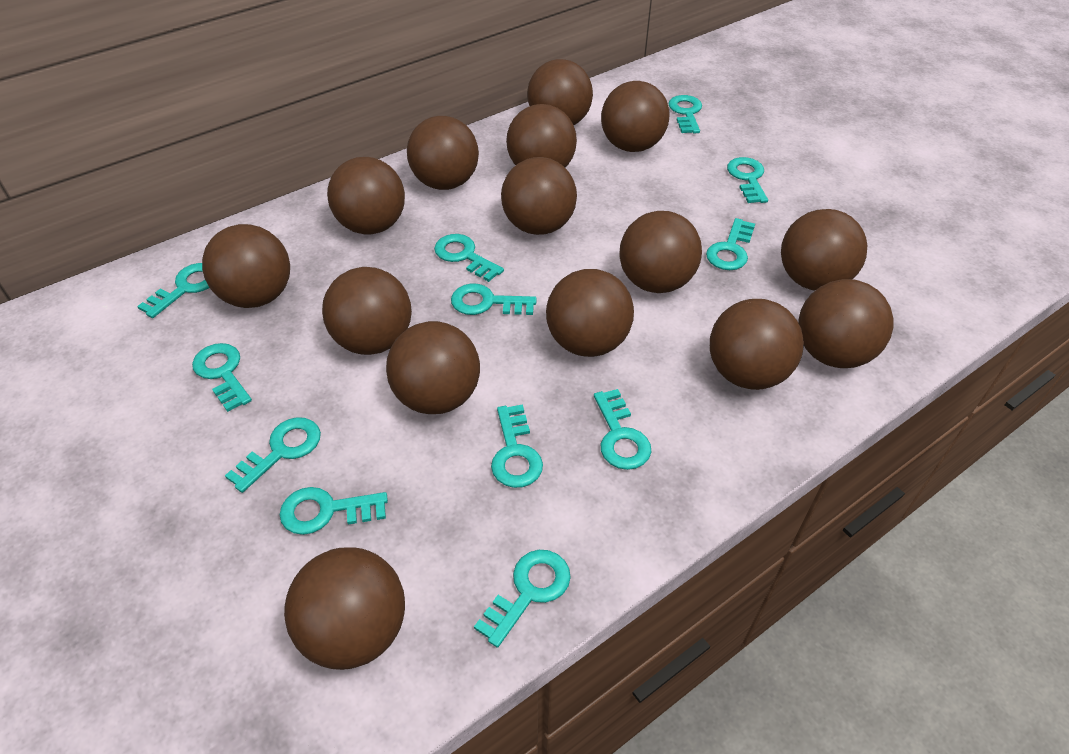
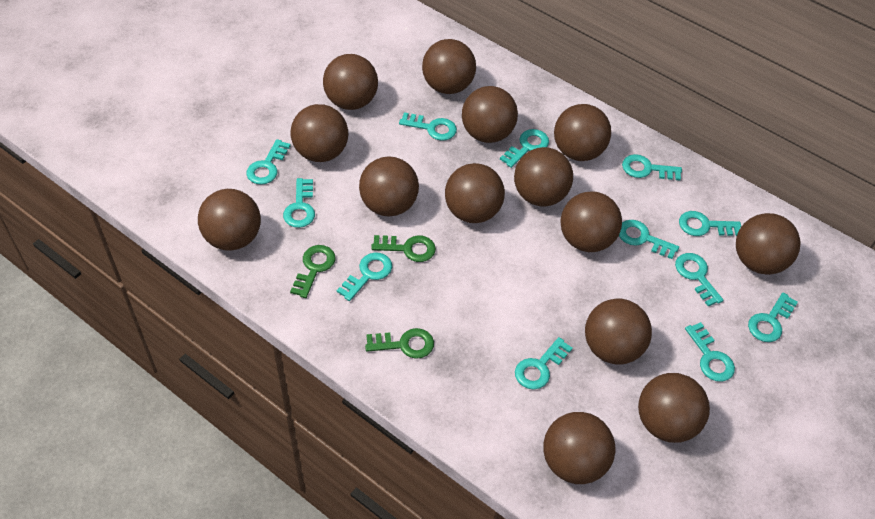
brown ball: 15 -> 14
green key: 0 -> 3

